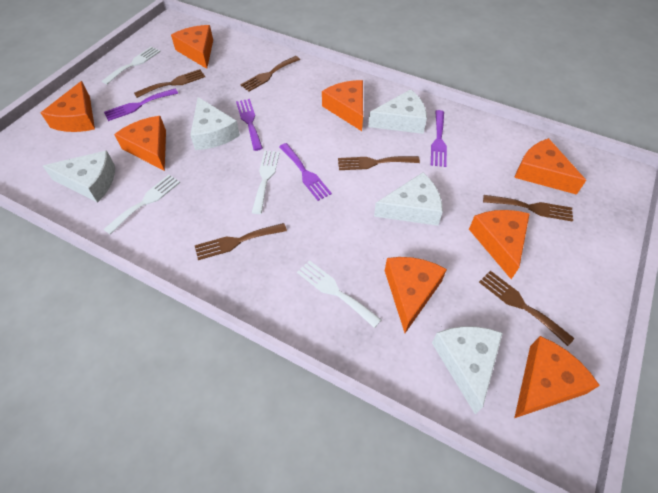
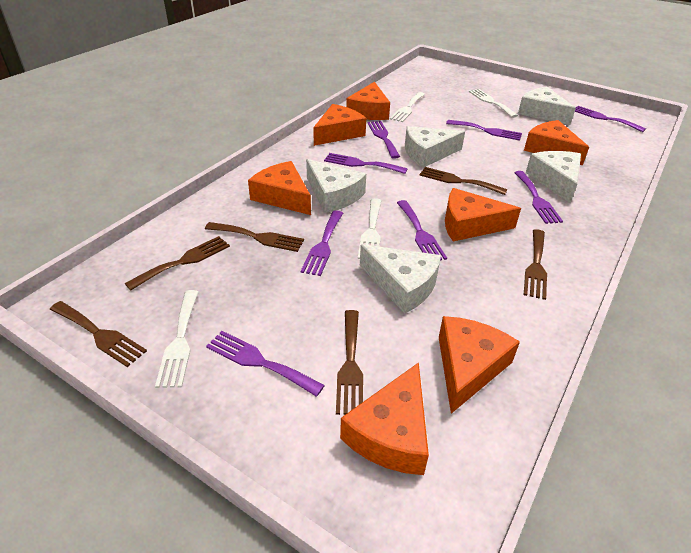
orange cheese: 8 -> 7
purple fork: 4 -> 8

